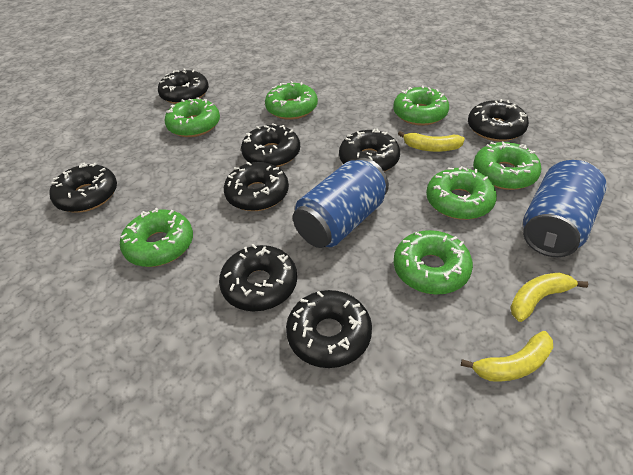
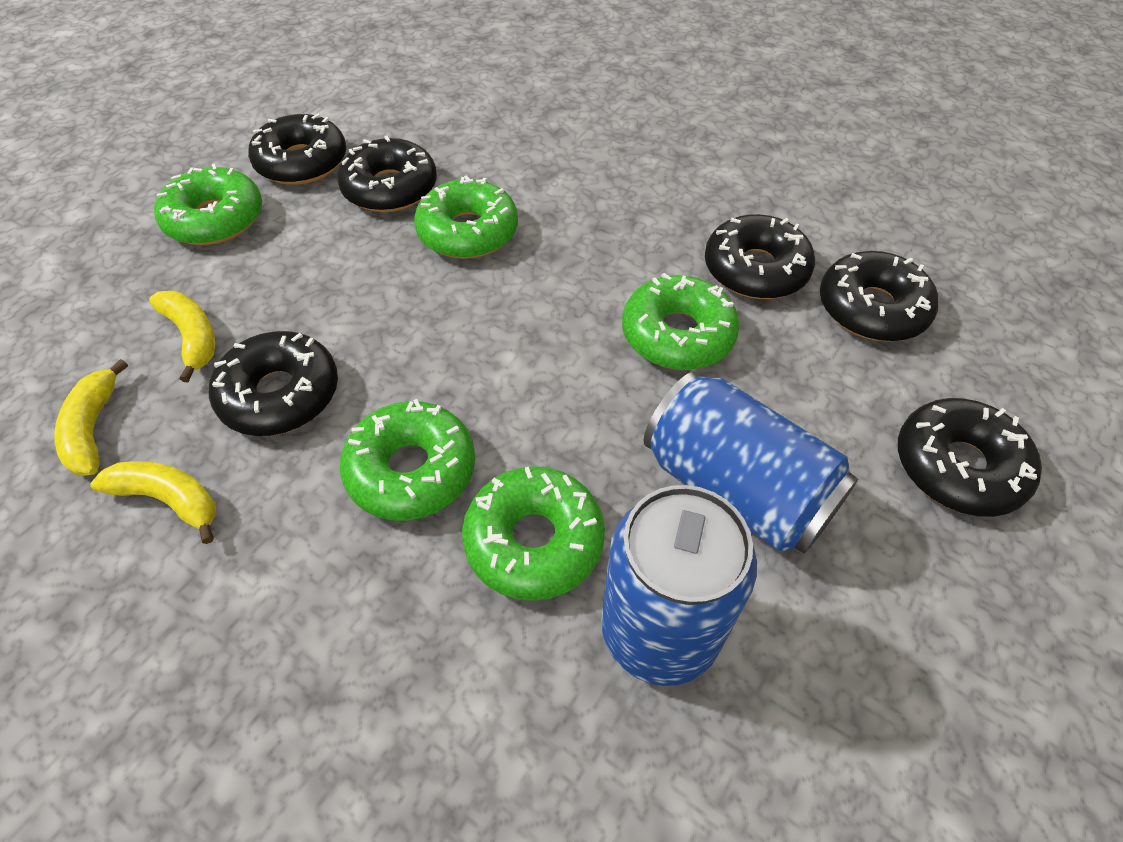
black donut: 8 -> 6
green donut: 7 -> 5

